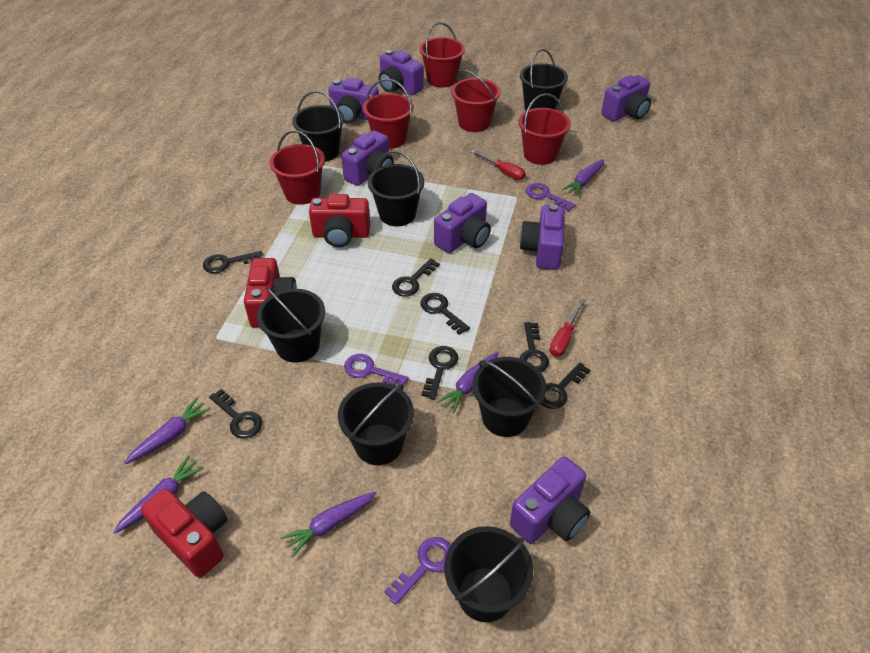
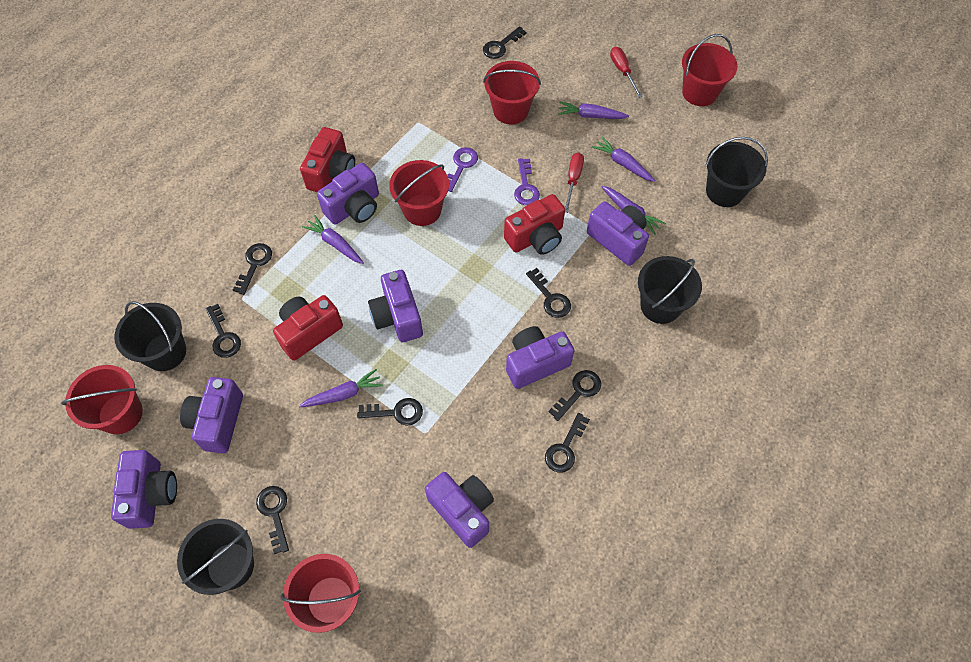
black bucket: 7 -> 4
black key: 7 -> 8
purple key: 3 -> 2

